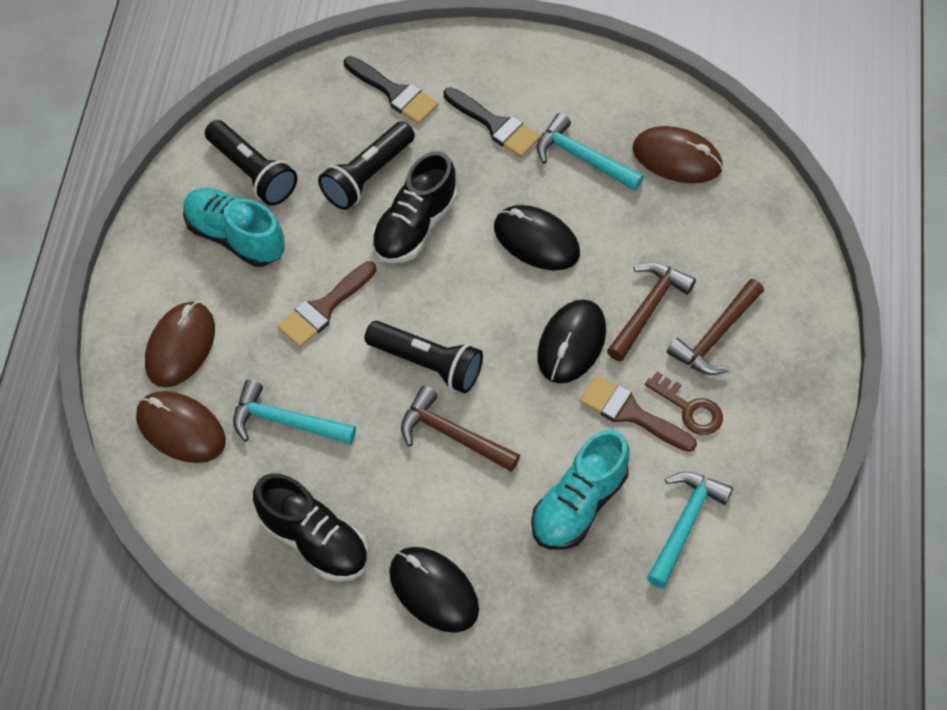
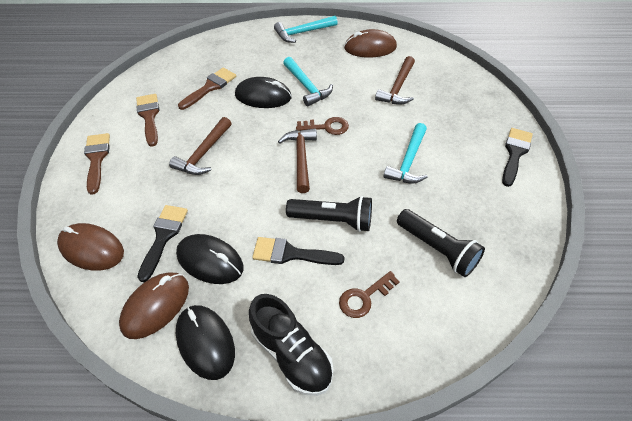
black brush: 2 -> 3
black flashlight: 3 -> 2
black shoe: 2 -> 1
brown brush: 2 -> 3
brown key: 1 -> 2
turquoise shoe: 2 -> 0

